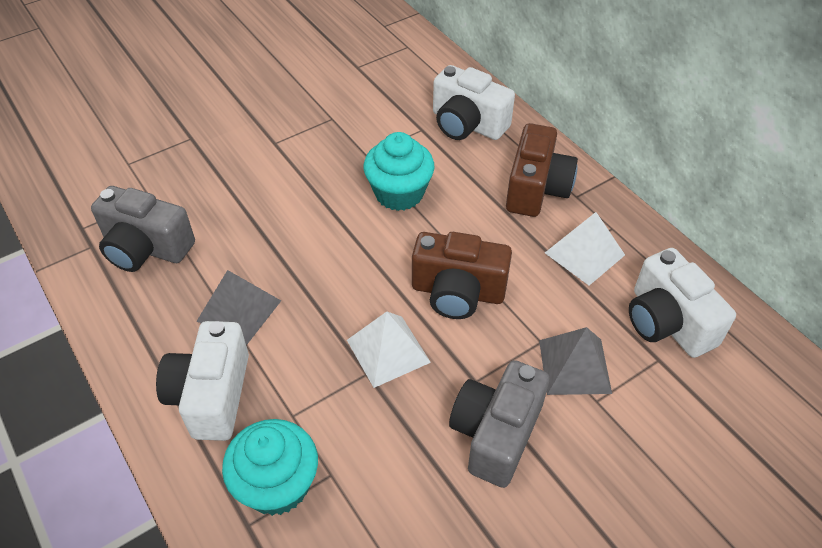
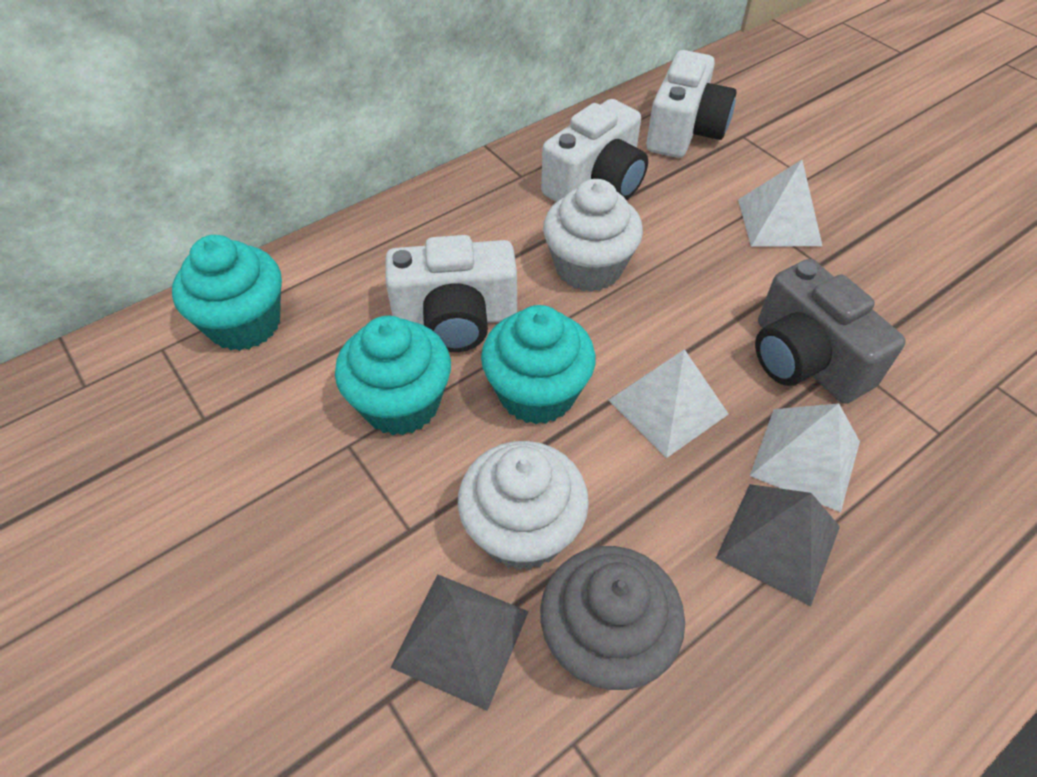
brown camera: 2 -> 0
grey camera: 2 -> 1
grey cupcake: 0 -> 1
turquoise cupcake: 2 -> 3
white cupcake: 0 -> 2
white pyramid: 2 -> 3

